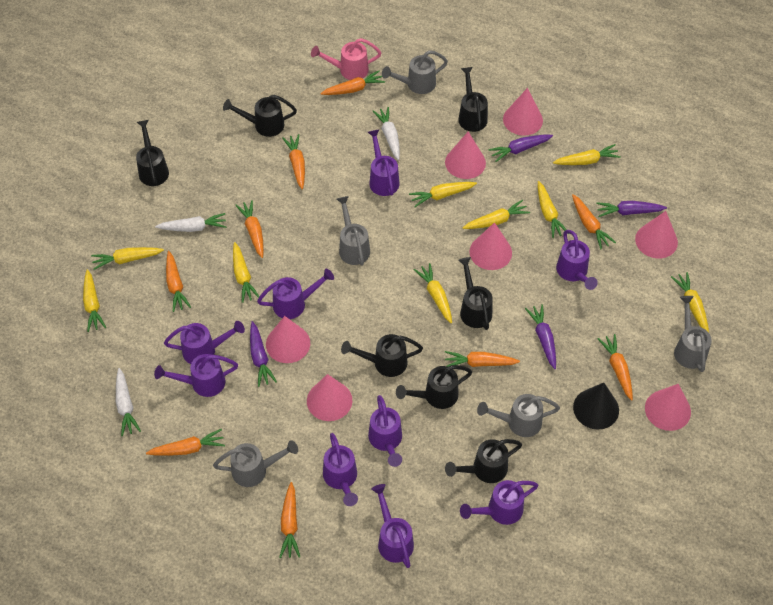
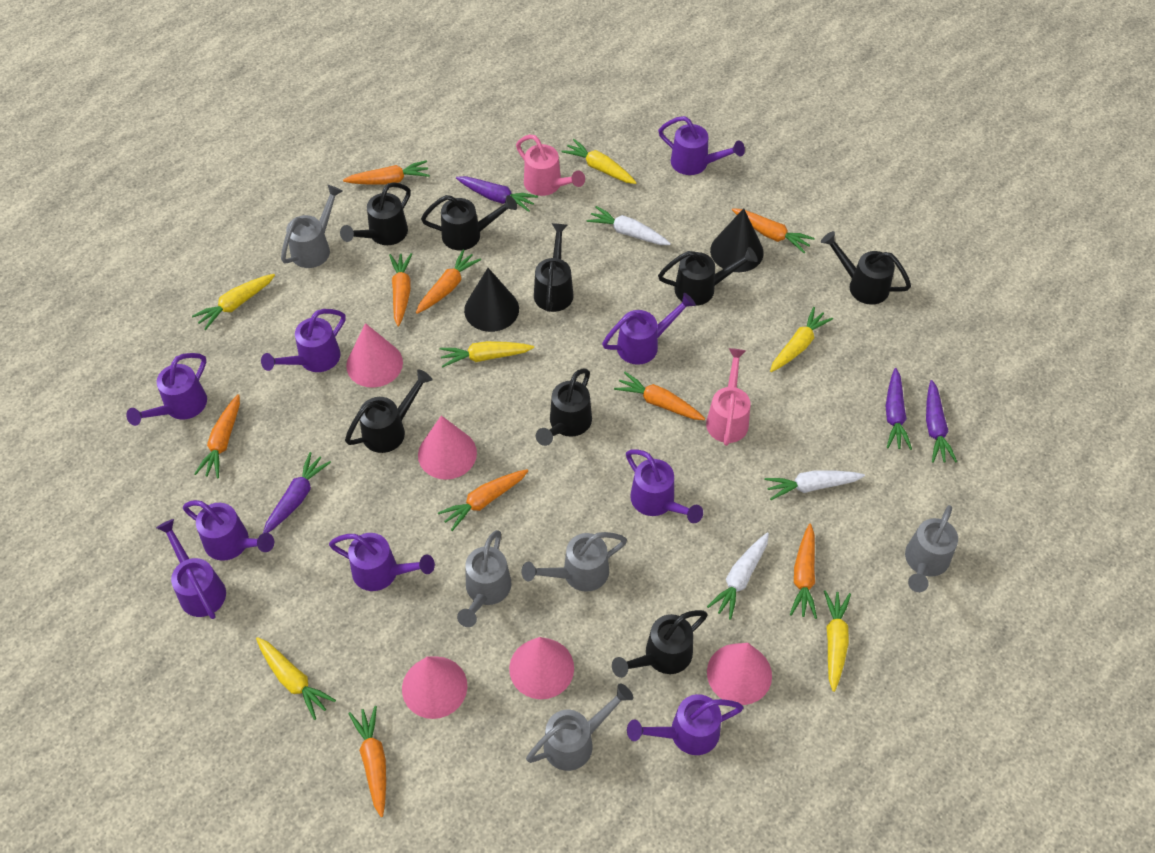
black cone: 1 -> 2
black watering can: 7 -> 8
pink cone: 7 -> 5
pink watering can: 1 -> 2
yellow carrot: 9 -> 6

